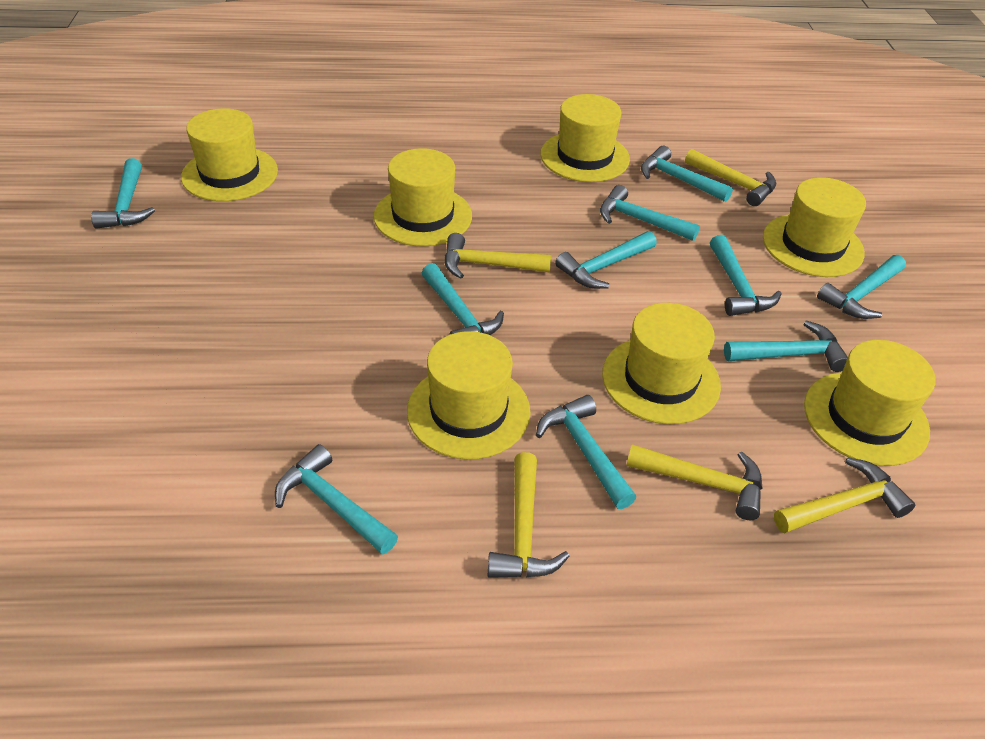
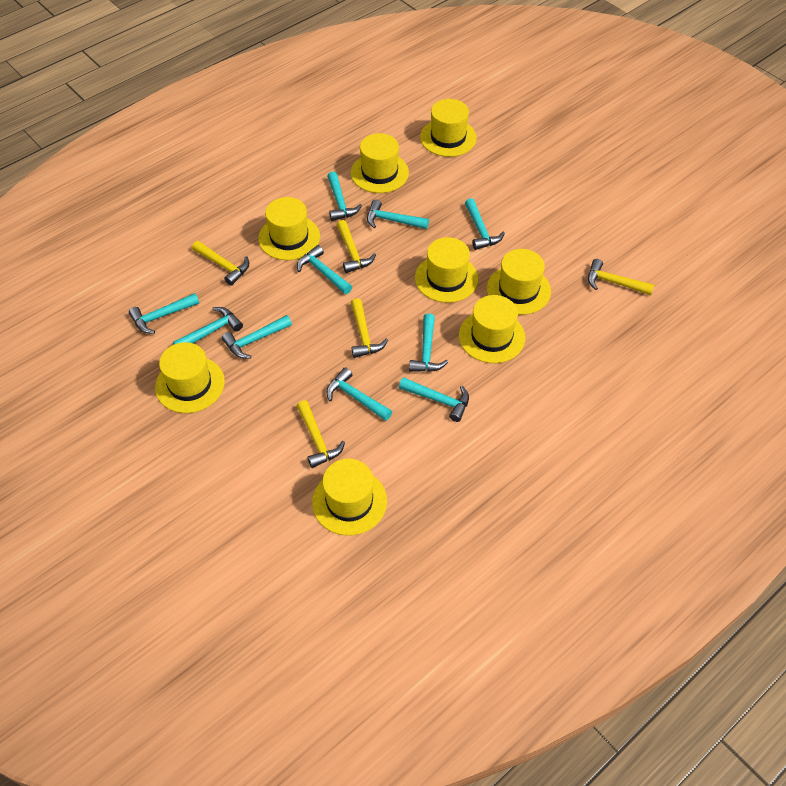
yellow hat: 7 -> 8

